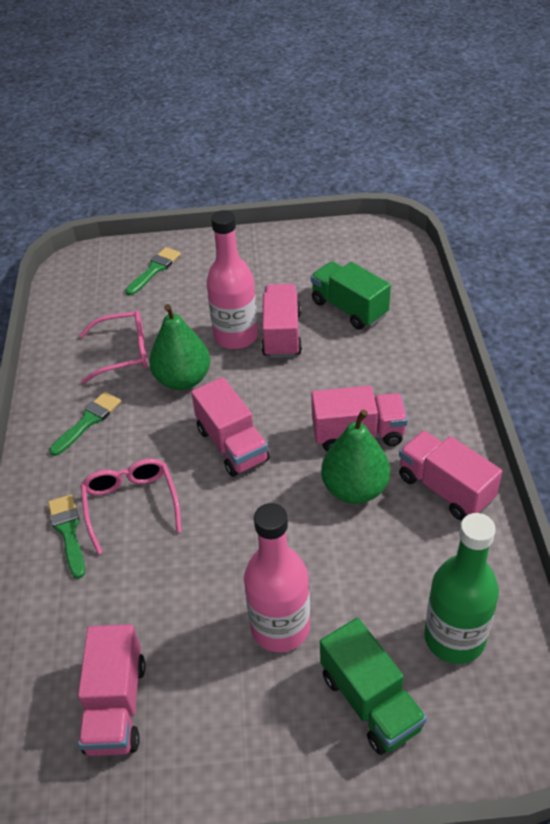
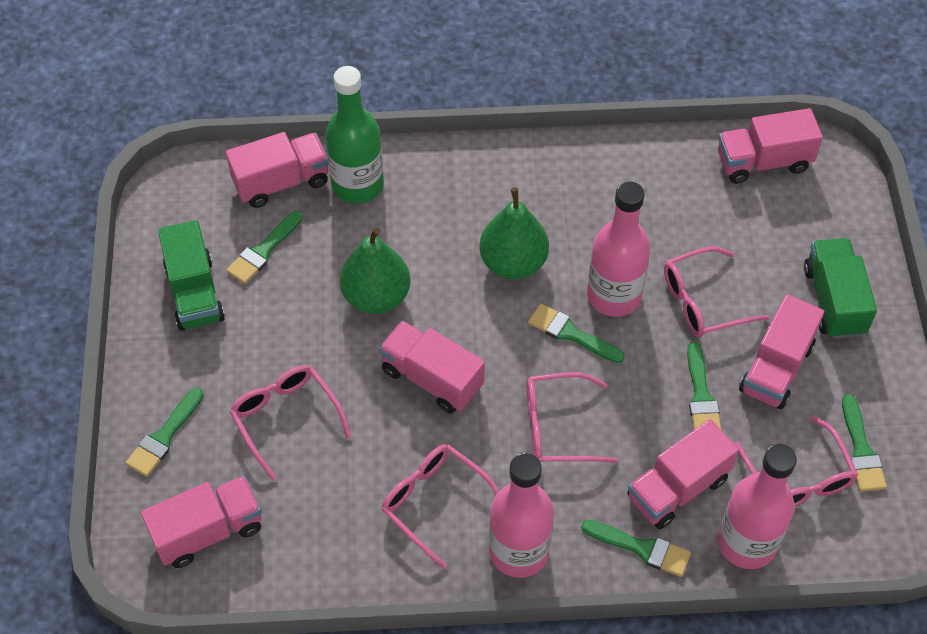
green brush: 3 -> 6
pink bottle: 2 -> 3
pink glasses: 2 -> 5
pink truck: 5 -> 6

